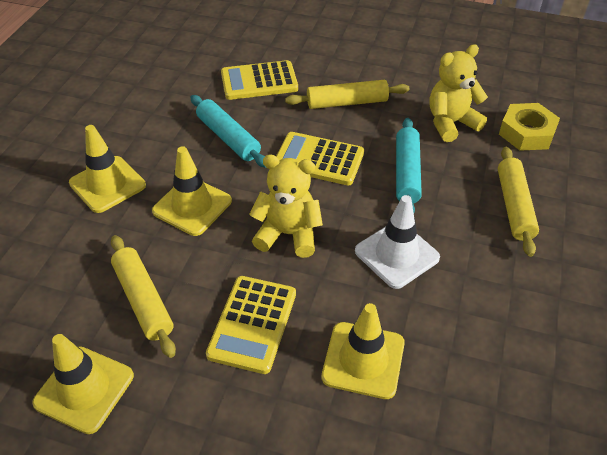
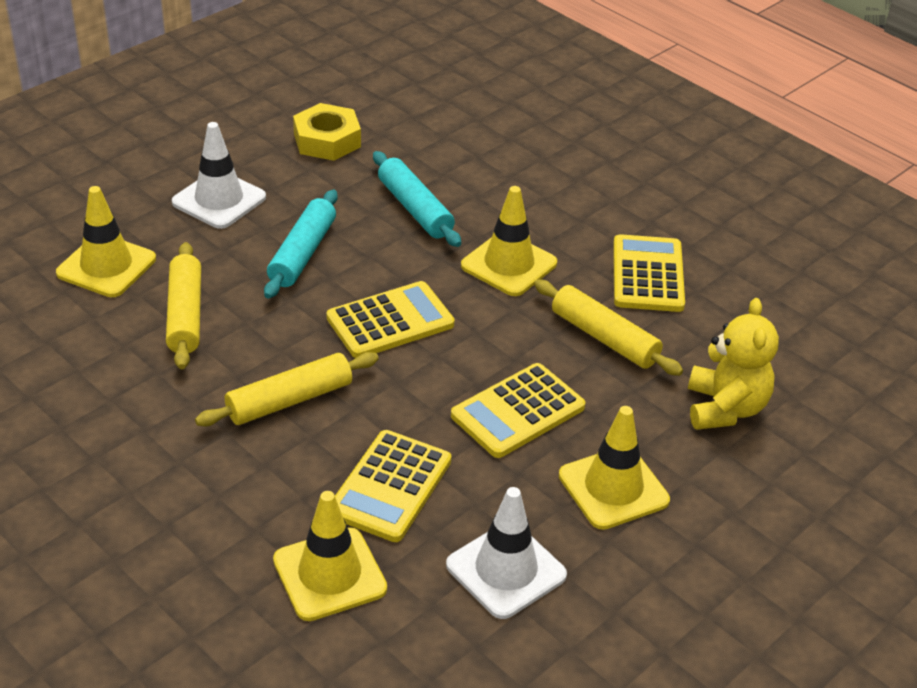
white traffic cone: 1 -> 2
yellow calculator: 3 -> 4
yellow teddy bear: 2 -> 1

